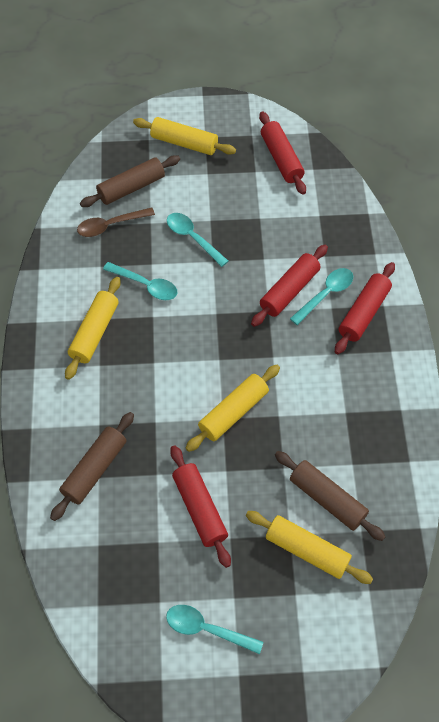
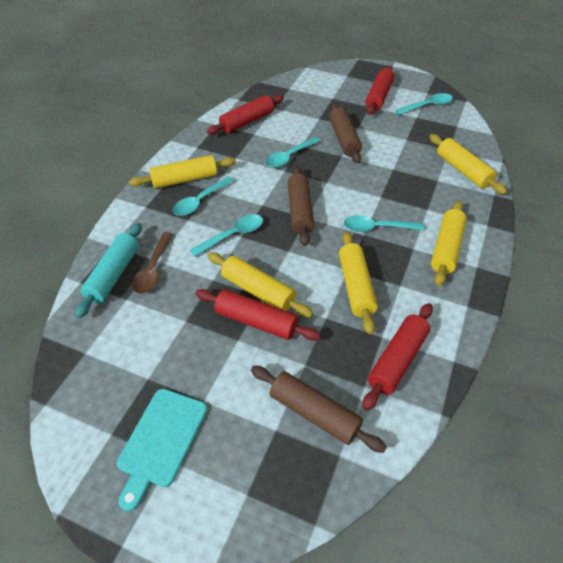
turquoise cutting board: 0 -> 1
turquoise rolling pin: 0 -> 1
turquoise spoon: 4 -> 5
yellow rolling pin: 4 -> 5

